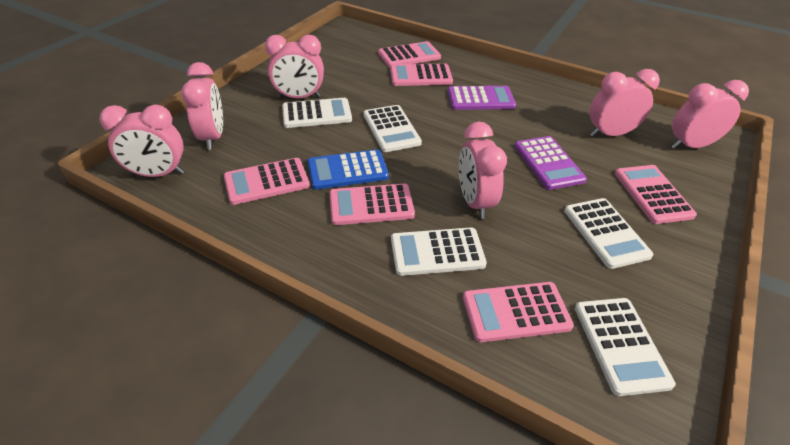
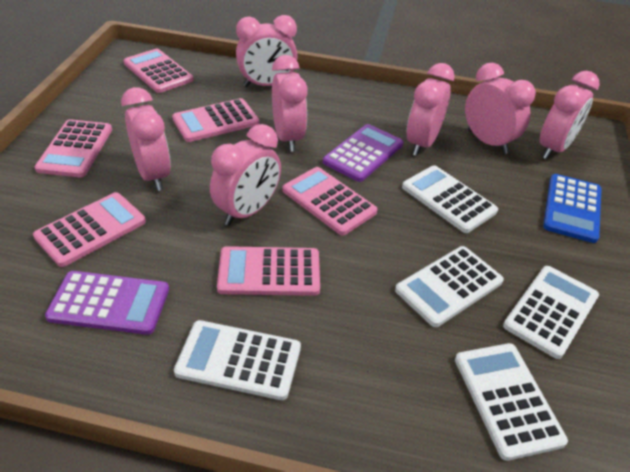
pink clock: 6 -> 7

